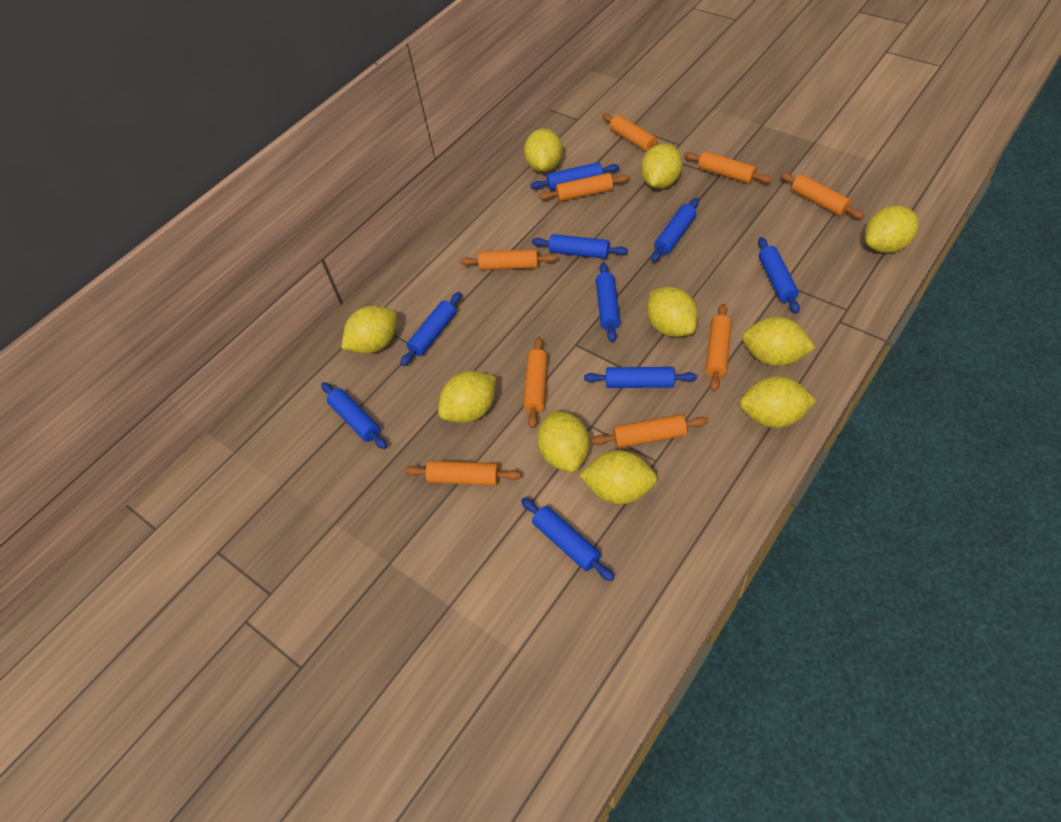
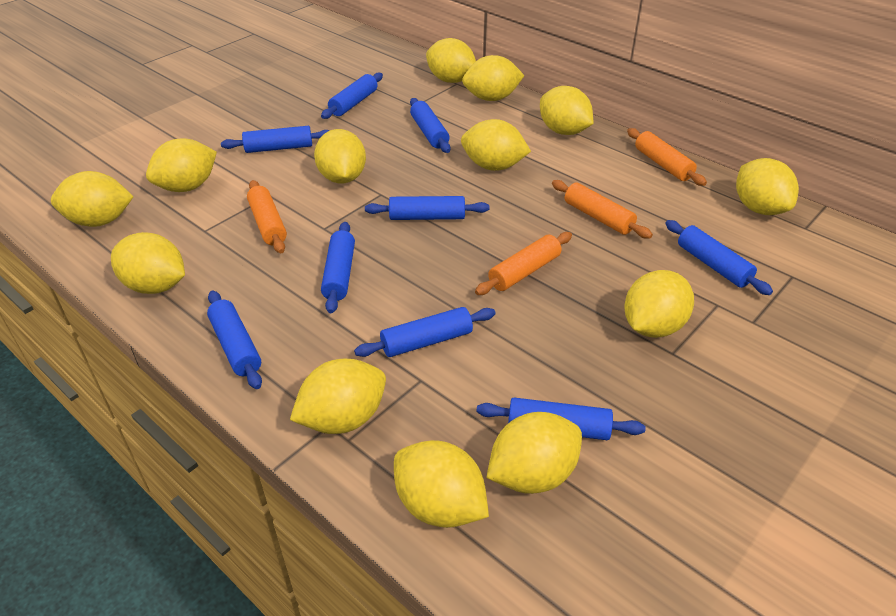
orange rolling pin: 9 -> 4
yellow lemon: 10 -> 13

